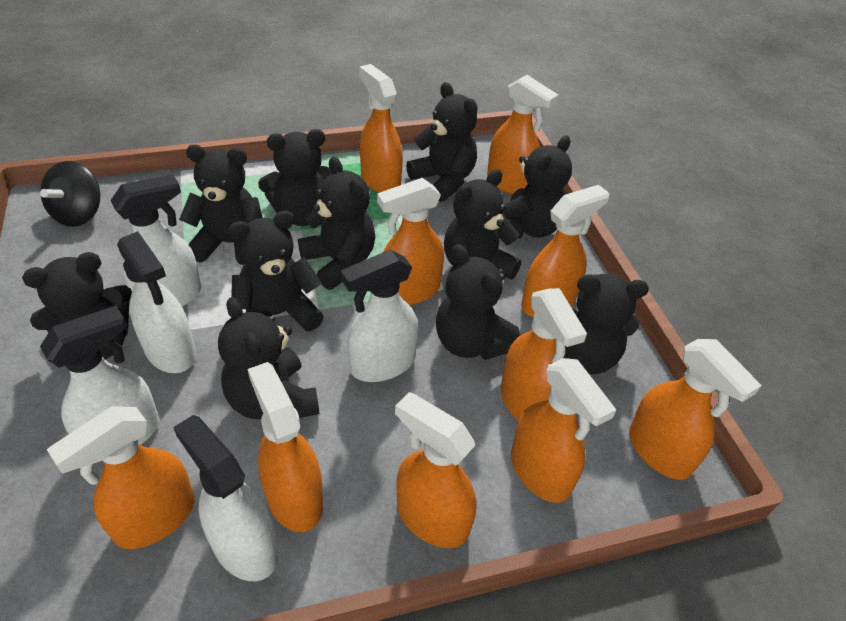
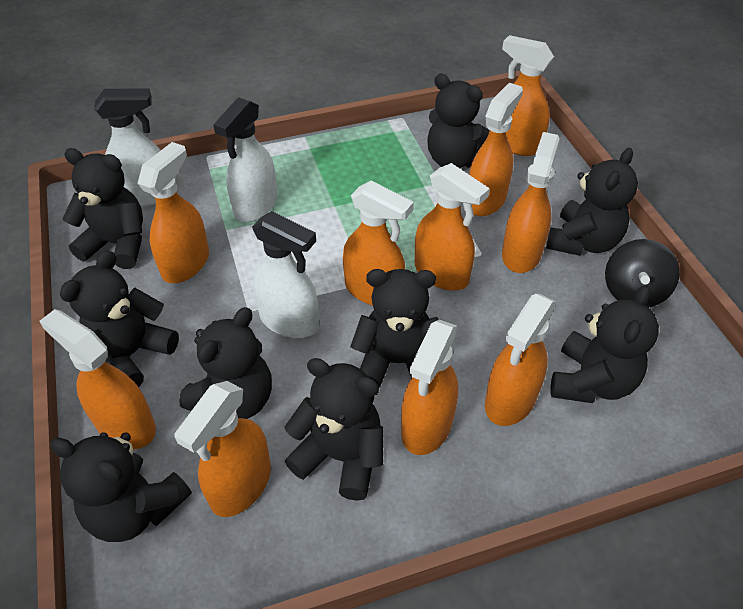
black teddy bear: 11 -> 9
white spray bottle: 5 -> 3

